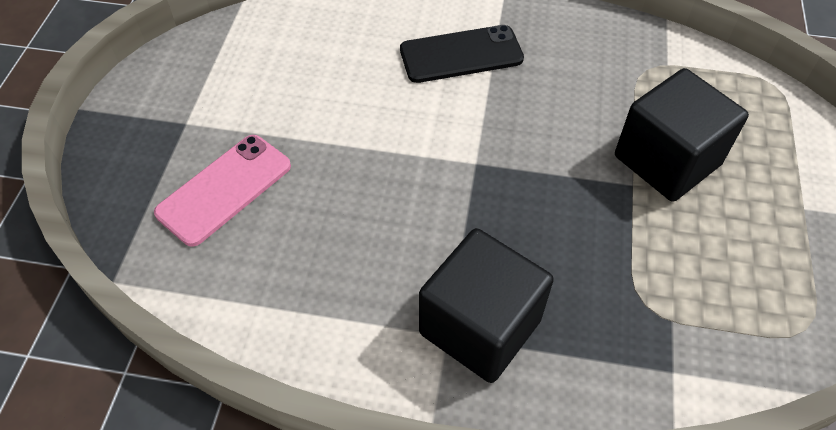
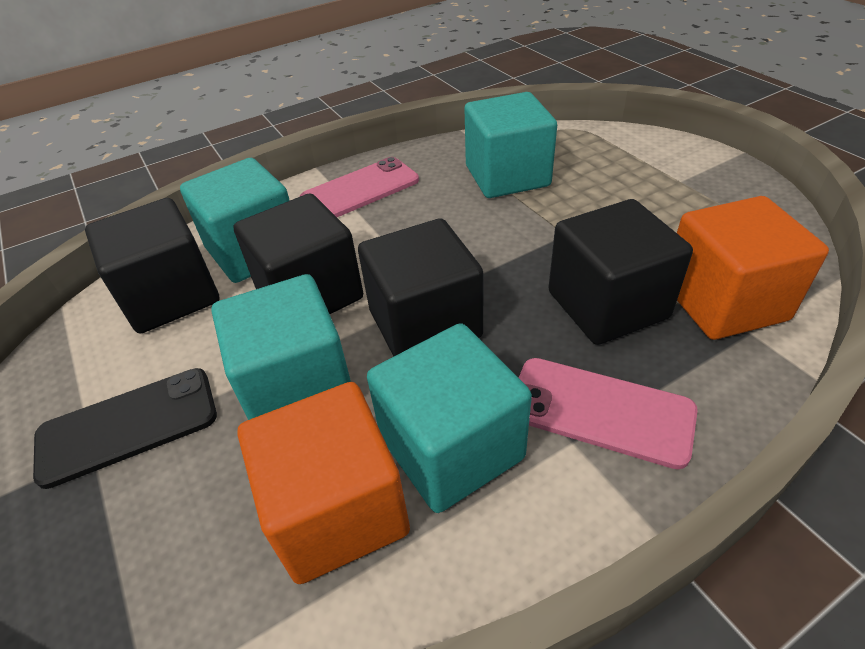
black cube: 2 -> 4
orange cube: 0 -> 2
pink phone: 1 -> 2
turquoise cube: 0 -> 4

